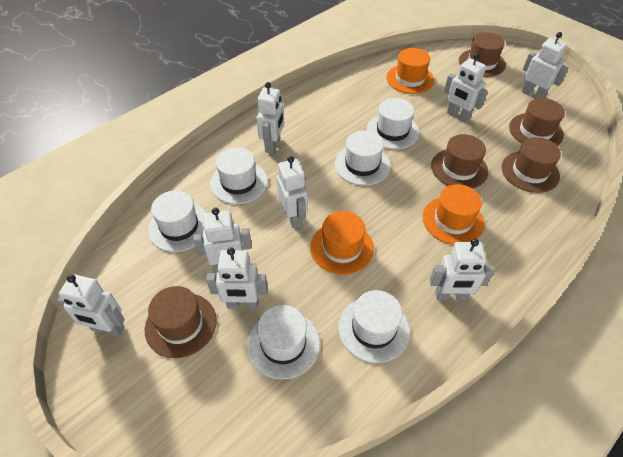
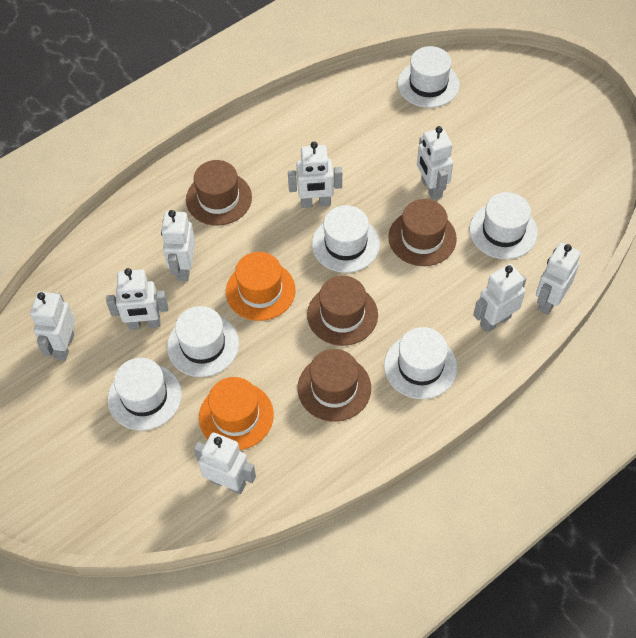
brown hat: 5 -> 4
orange hat: 3 -> 2

